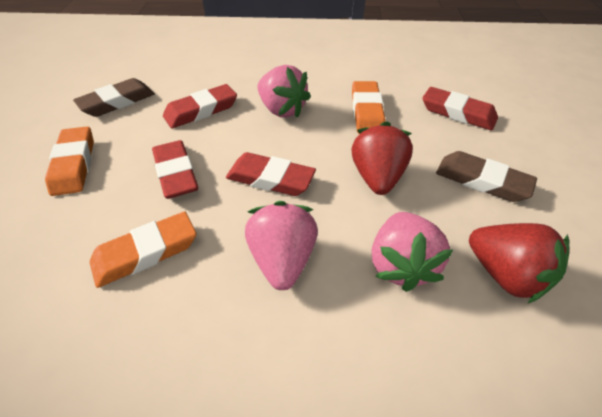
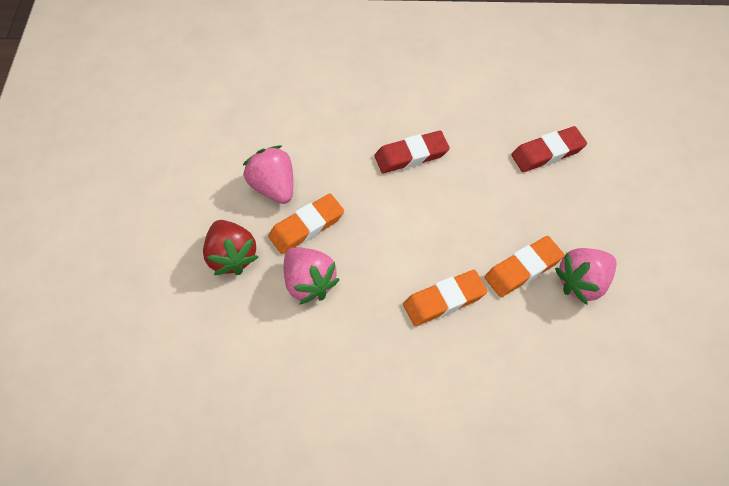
brown eraser: 2 -> 0
red eraser: 4 -> 2
red strawberry: 2 -> 1

